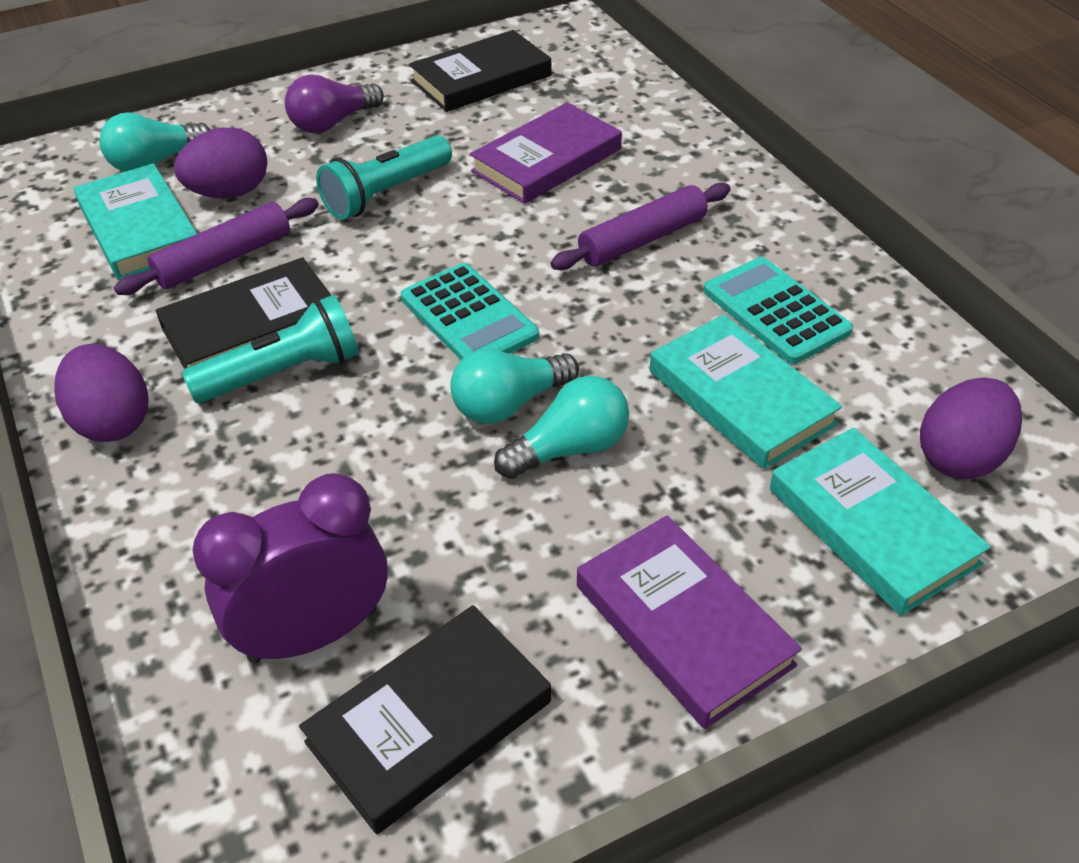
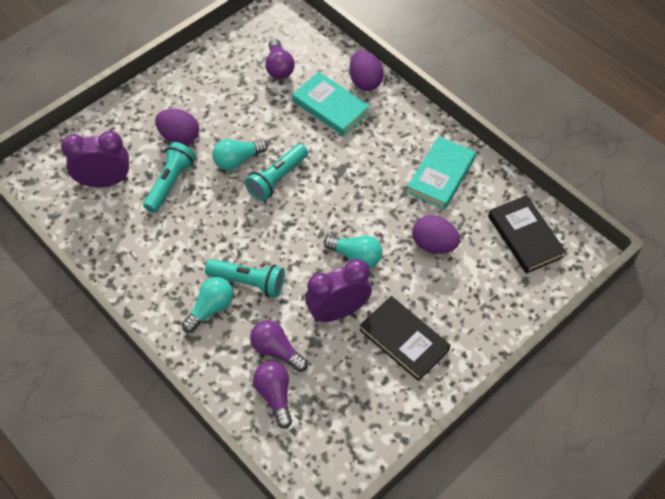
black book: 3 -> 2
purple book: 2 -> 0
purple clock: 1 -> 2
purple light bulb: 1 -> 3
purple rolling pin: 2 -> 0
turquoise book: 3 -> 2
turquoise calculator: 2 -> 0
turquoise flashlight: 2 -> 3

